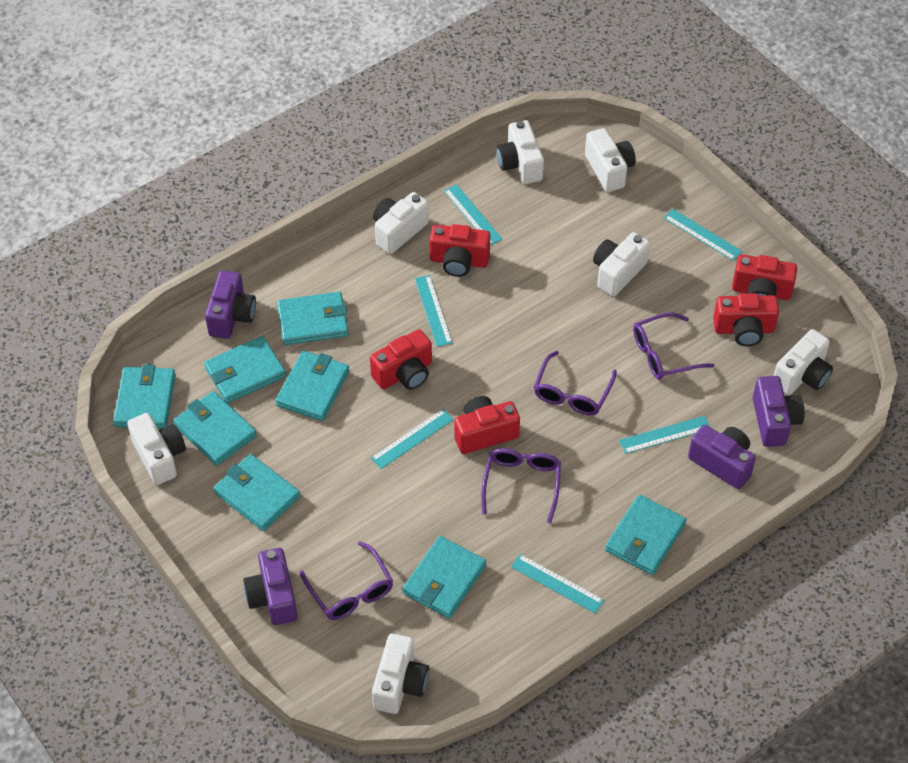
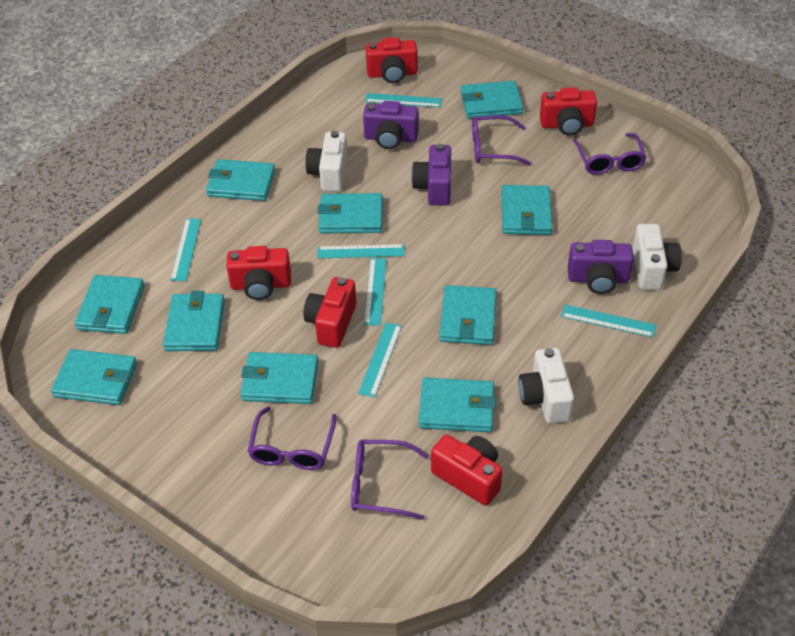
purple camera: 4 -> 3
turquoise wallet: 8 -> 10
white camera: 7 -> 3

